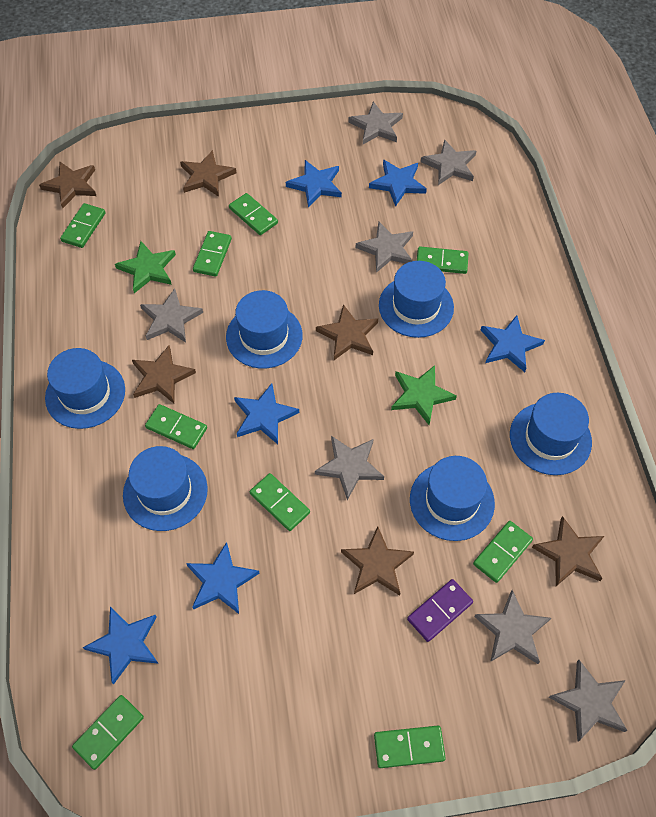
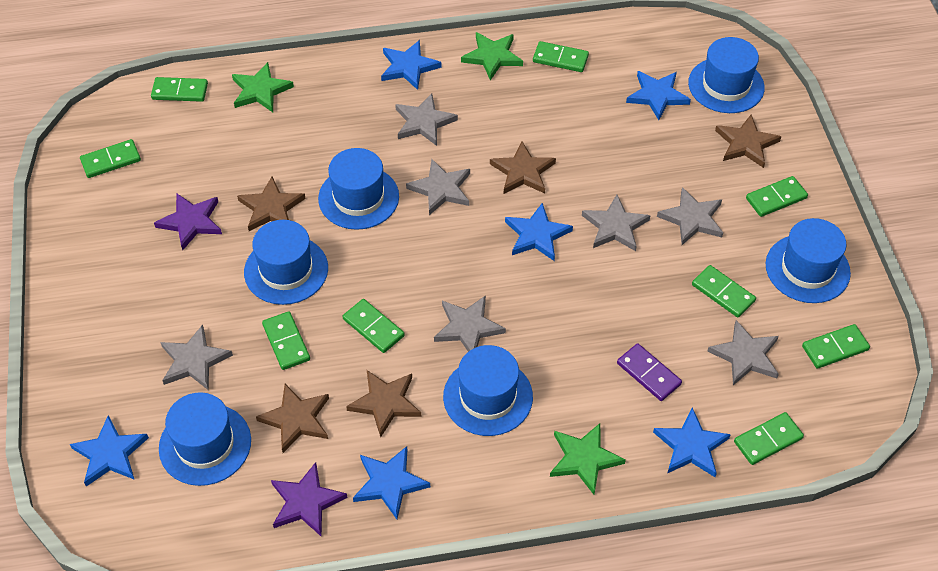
brown star: 6 -> 5
green star: 2 -> 3
purple star: 0 -> 2

